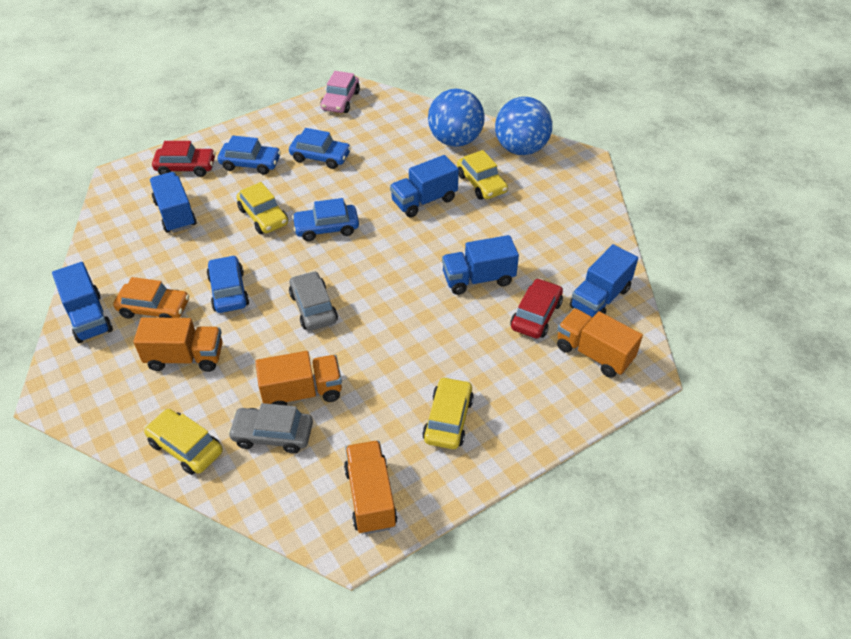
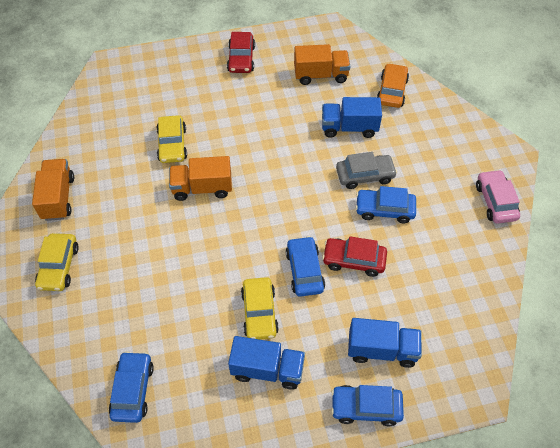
blue ball: 2 -> 0
blue truck: 5 -> 3
grey car: 2 -> 1
orange truck: 4 -> 3
yellow car: 4 -> 3

